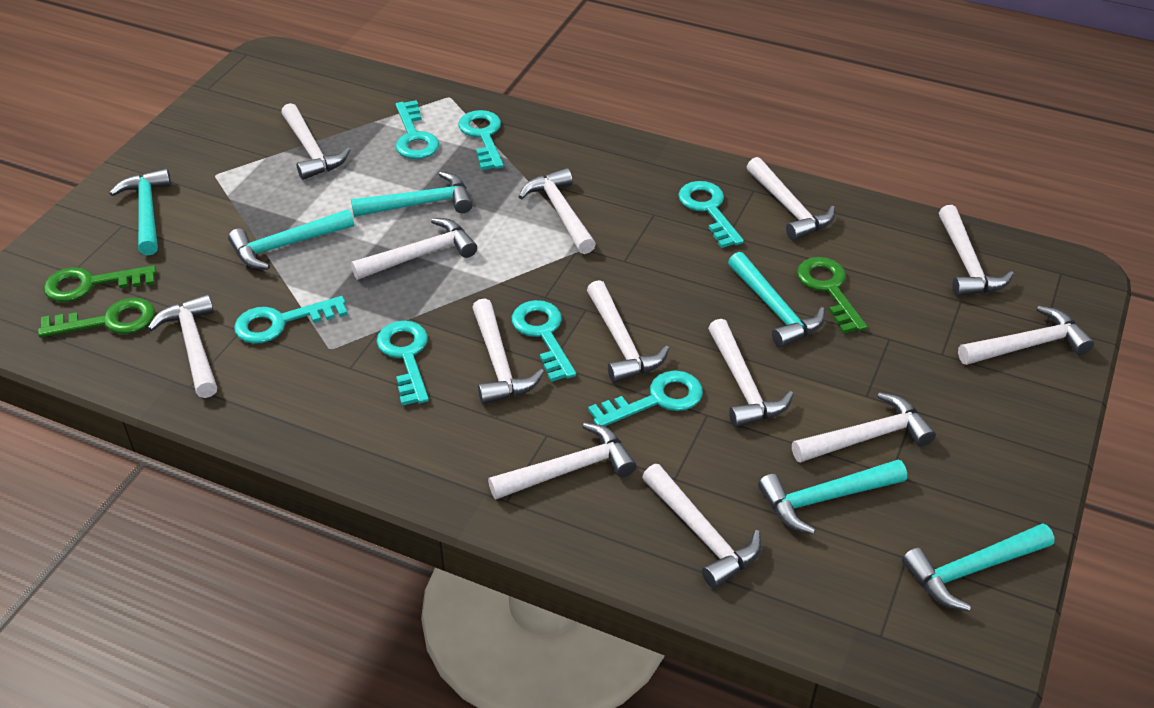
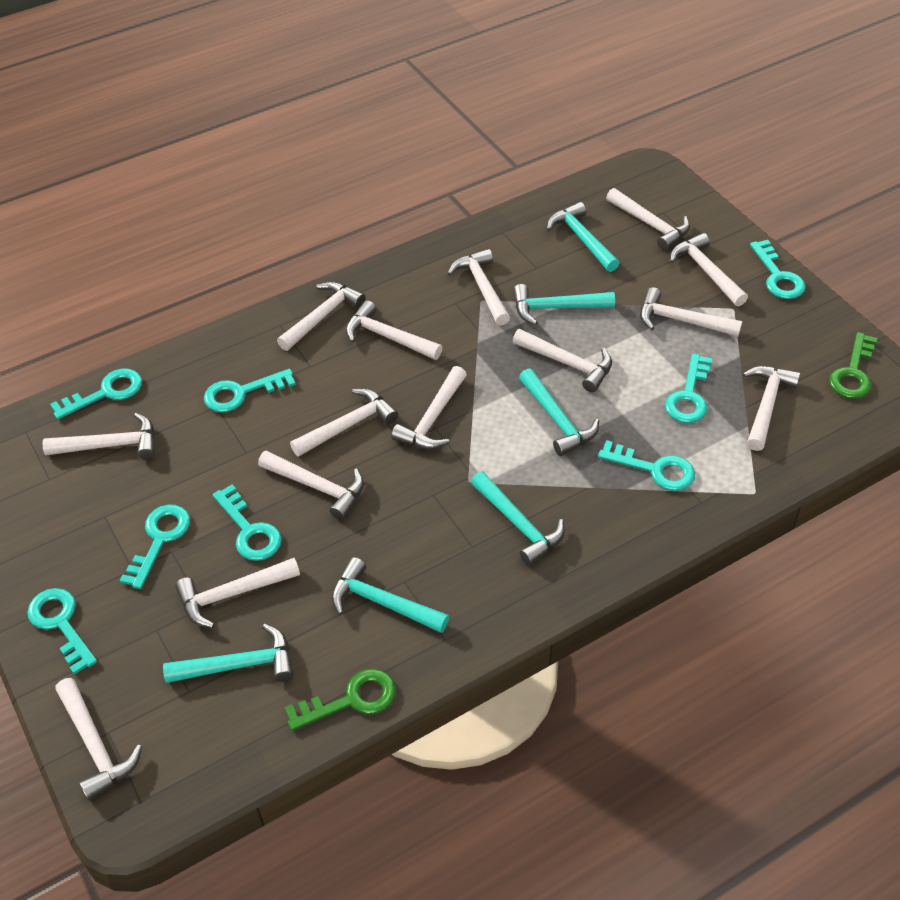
green key: 3 -> 2
turquoise key: 7 -> 8
white hammer: 13 -> 14

